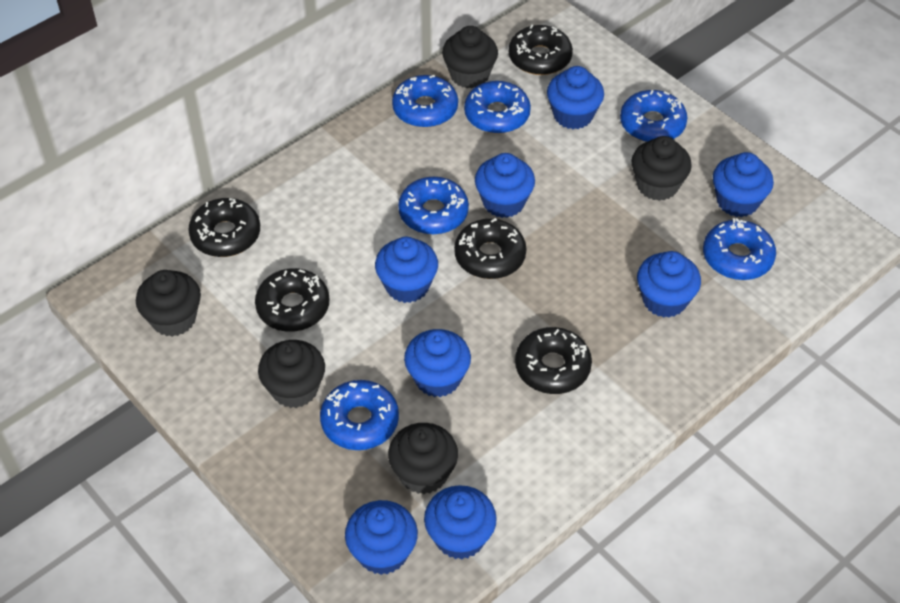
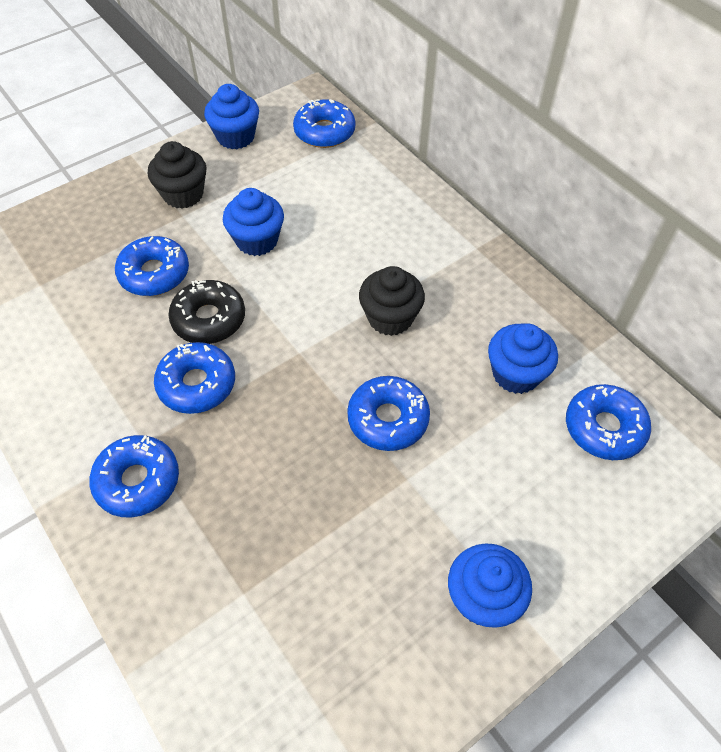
black cupcake: 5 -> 2
black donut: 5 -> 1
blue cupcake: 8 -> 4

